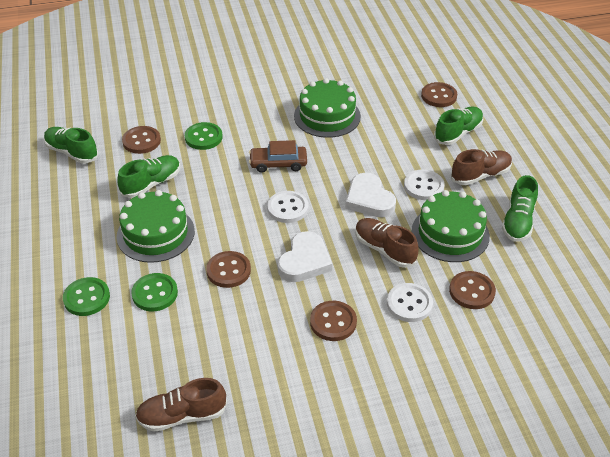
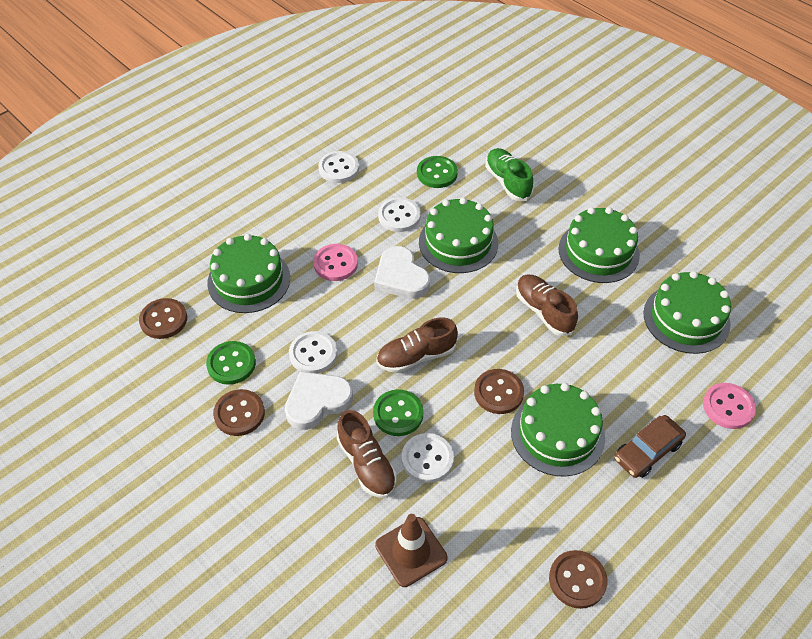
brown button: 5 -> 4
brown traffic cone: 0 -> 1
green cake: 3 -> 5
green shoe: 4 -> 1
pink button: 0 -> 2
white button: 3 -> 4

